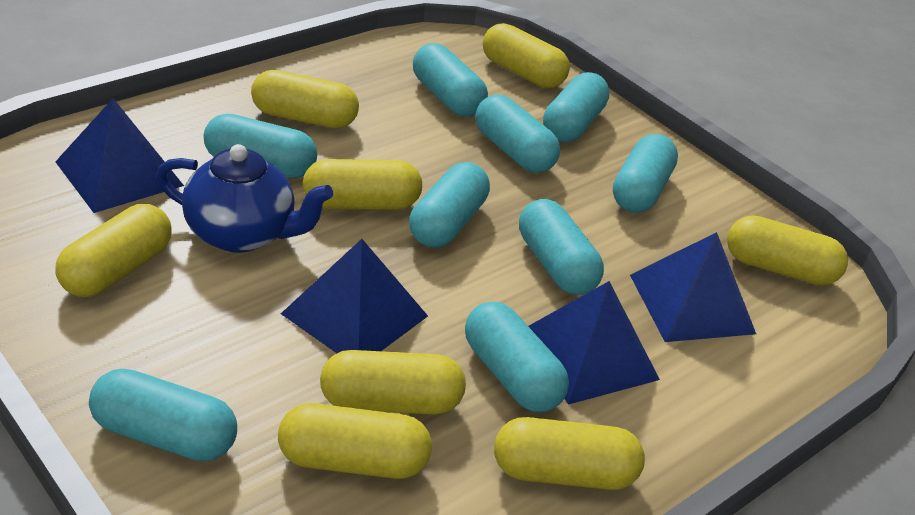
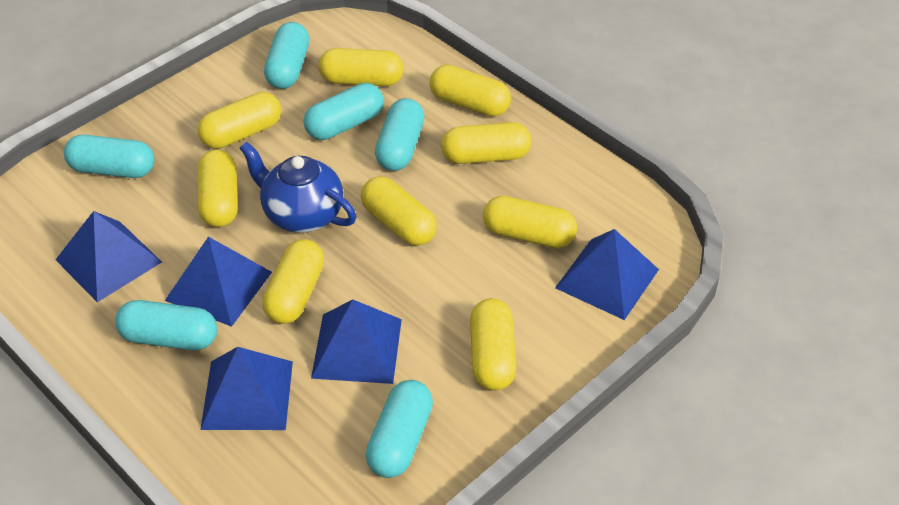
blue pyramid: 4 -> 5
turquoise capsule: 9 -> 6
yellow capsule: 8 -> 9

